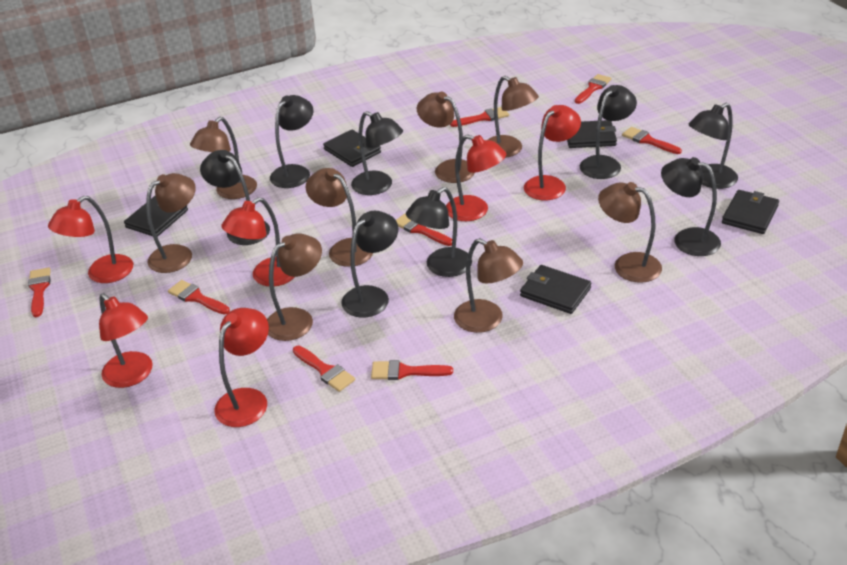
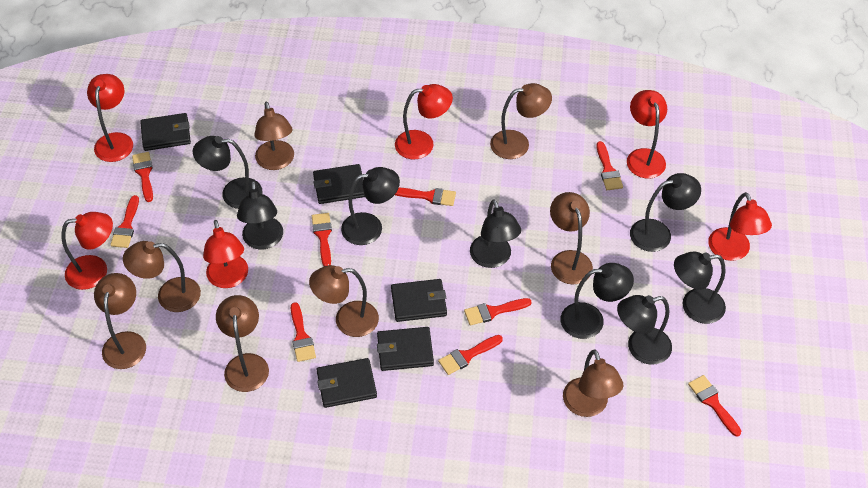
red brush: 8 -> 9

